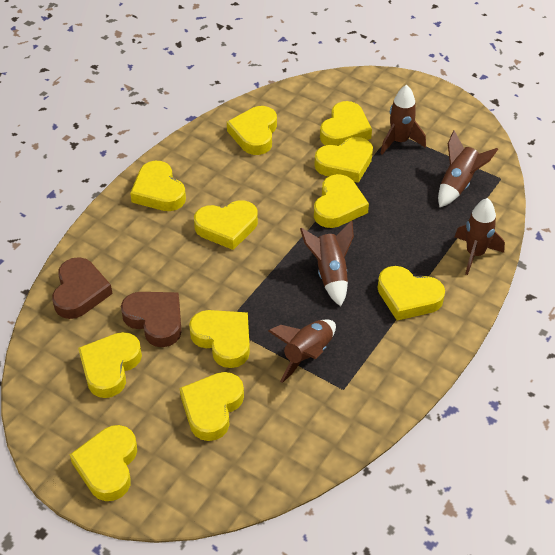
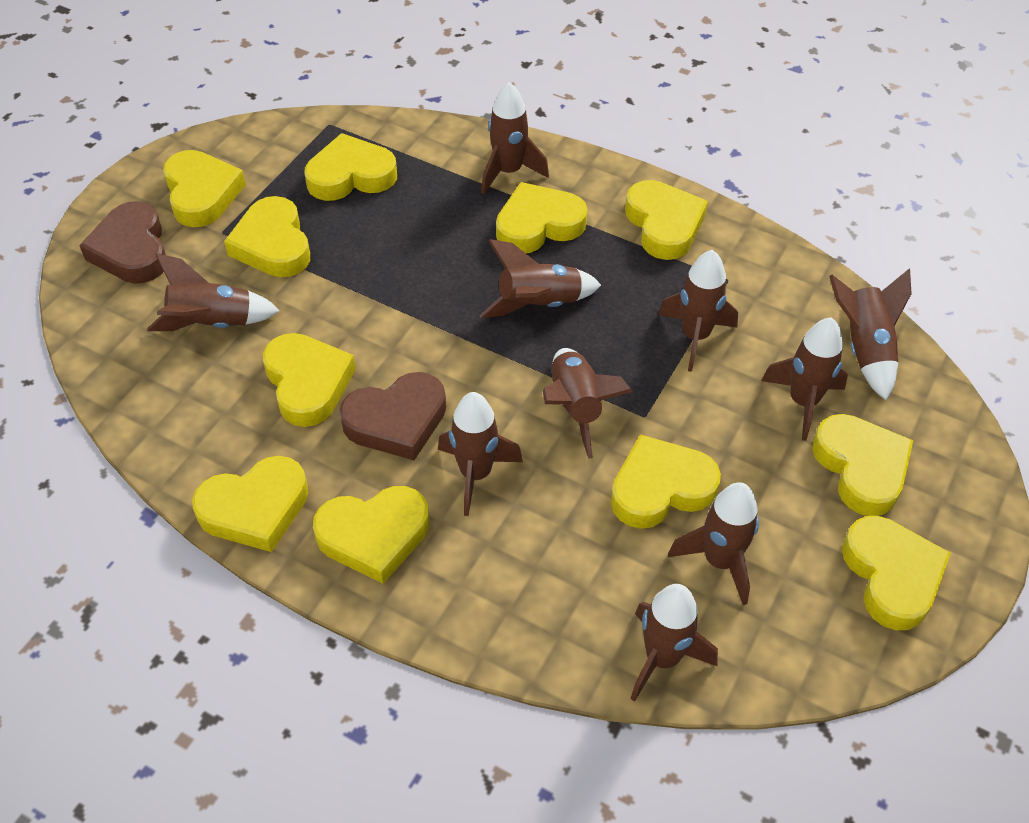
brown rocket: 5 -> 10

